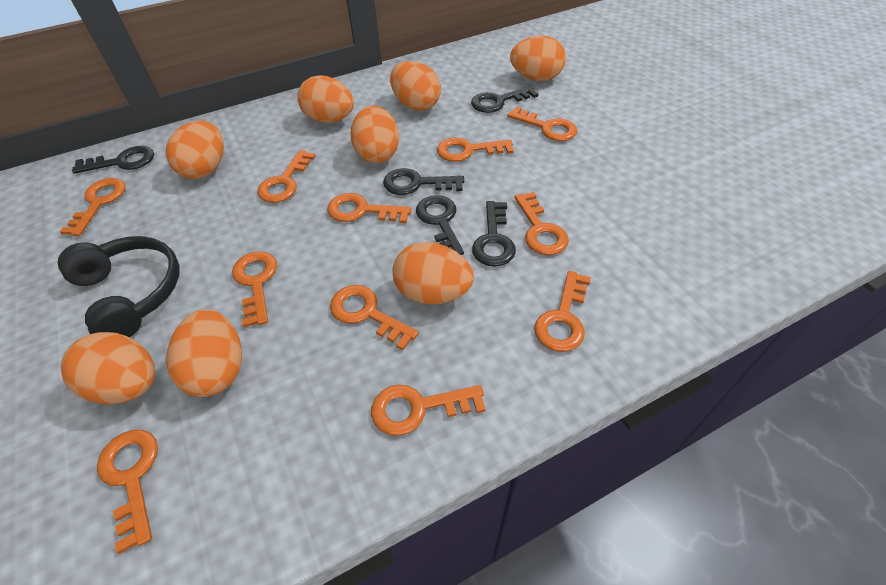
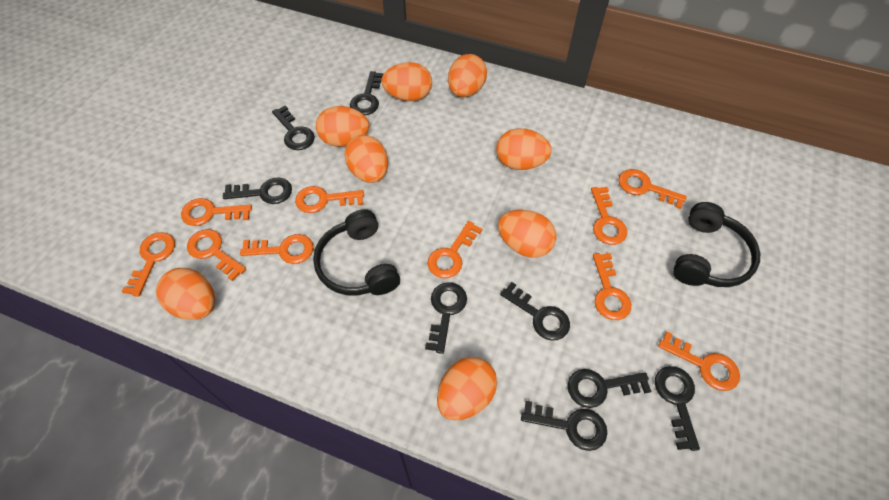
black headphones: 1 -> 2
black key: 5 -> 8
orange key: 11 -> 10

